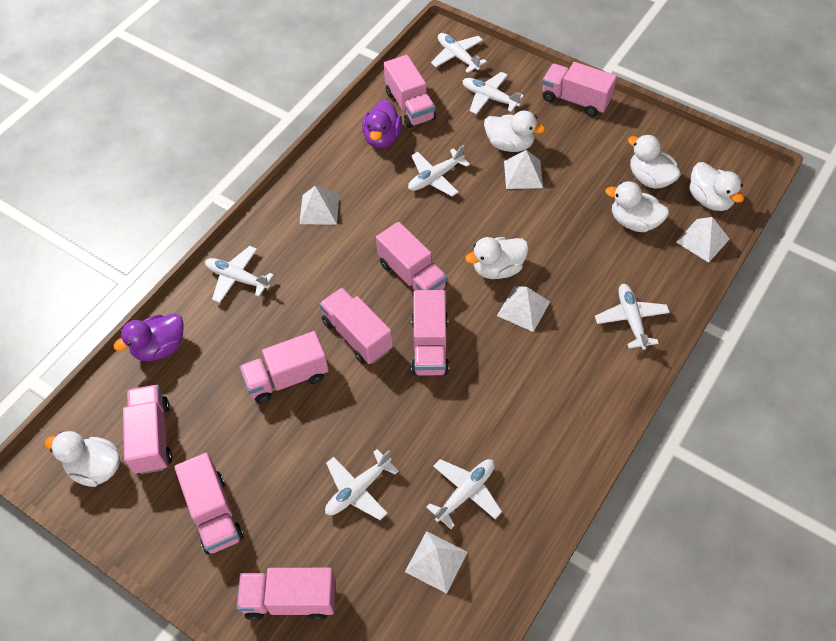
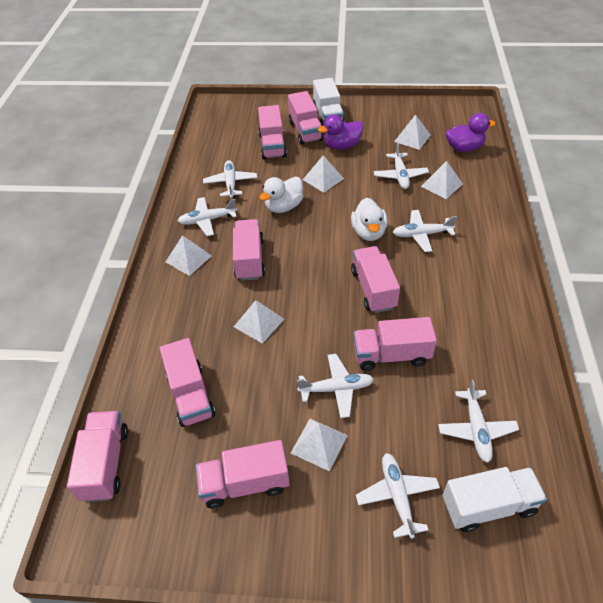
pink truck: 9 -> 8
white duck: 6 -> 2
white pyramid: 5 -> 6
white truck: 0 -> 2

